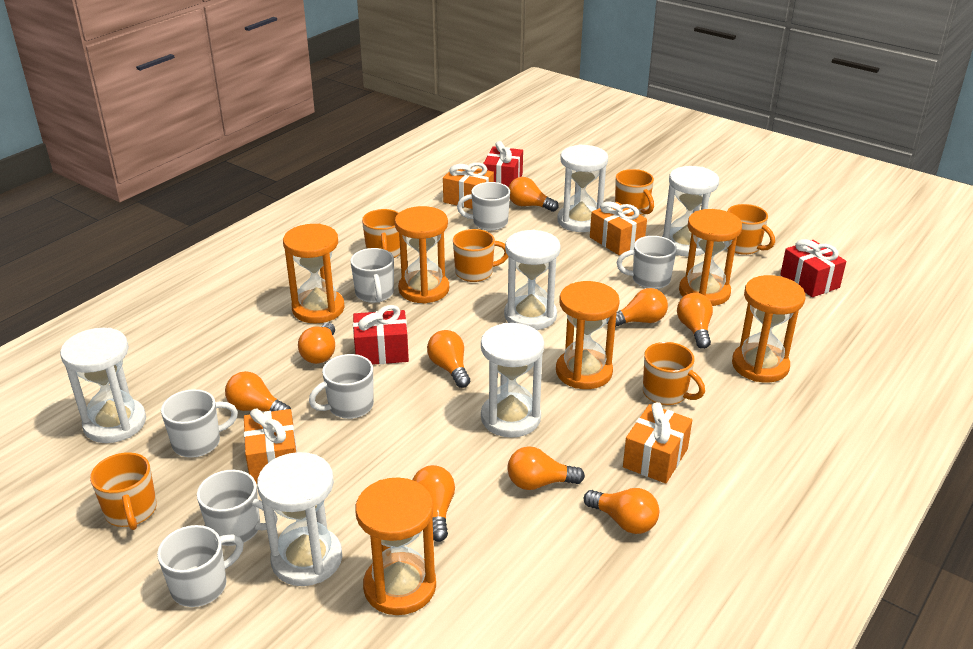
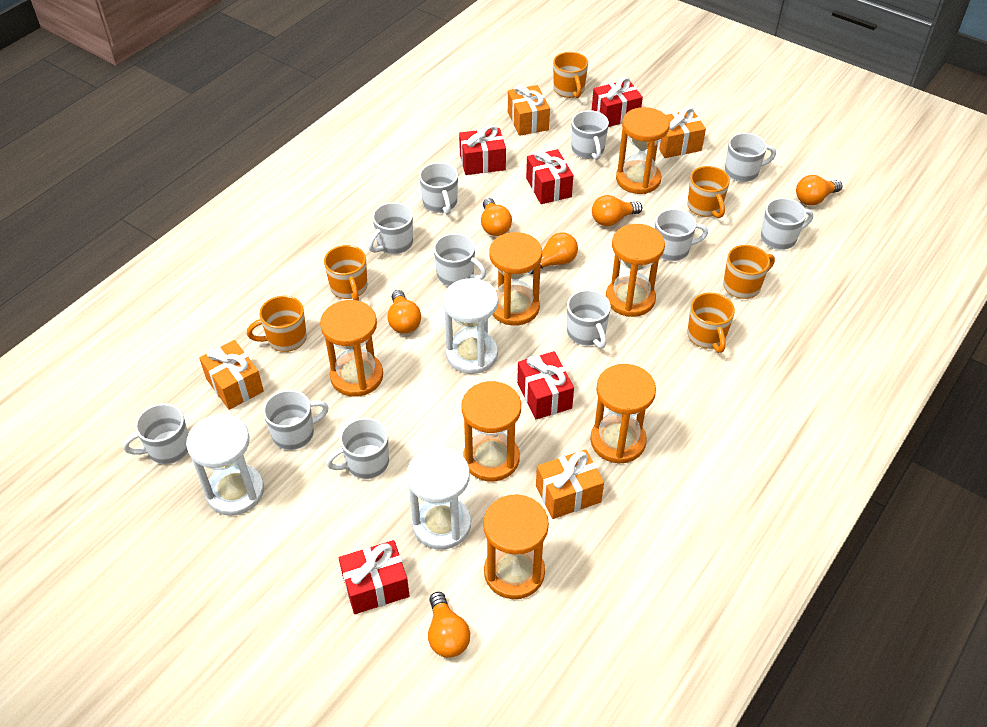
orange hourglass: 6 -> 7
orange light bulb: 9 -> 6
red gift: 3 -> 5
white hourglass: 6 -> 3
white mug: 7 -> 11

